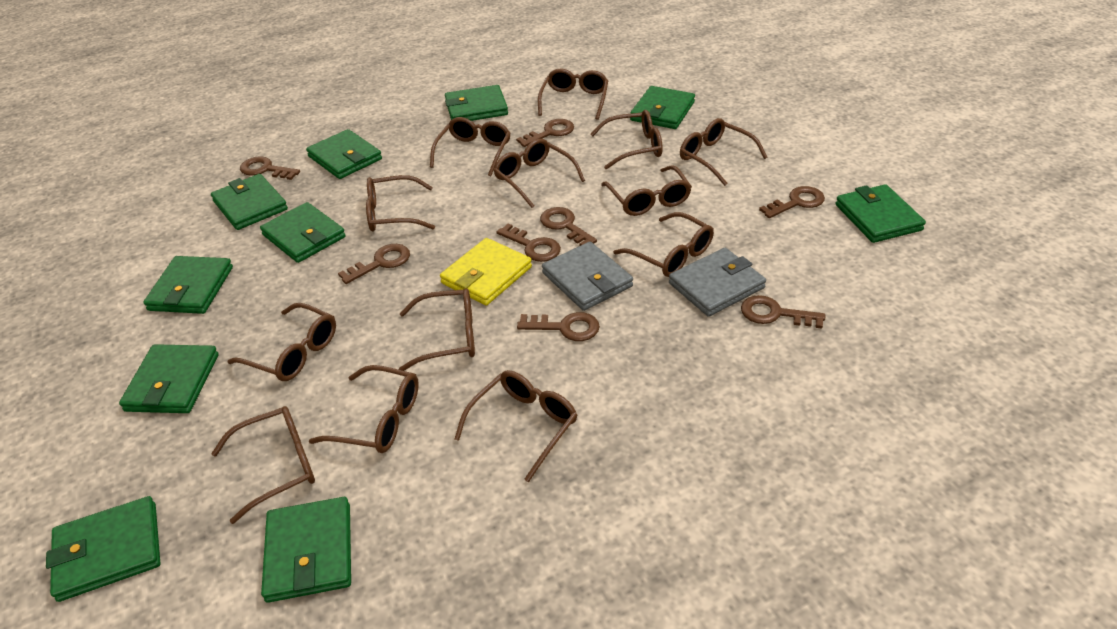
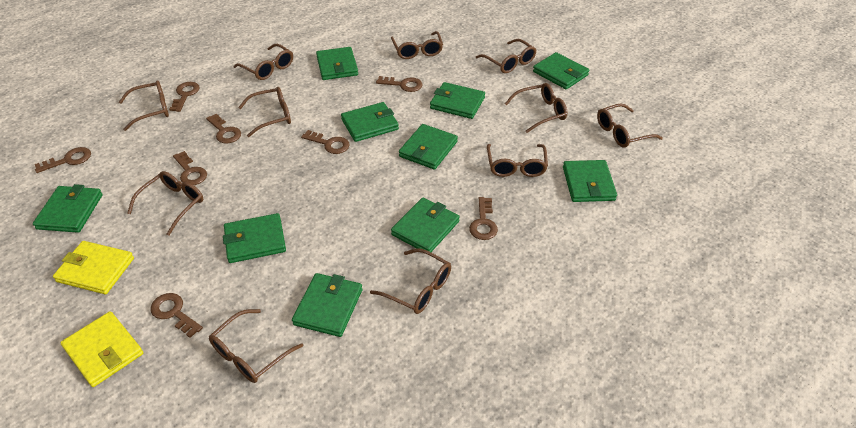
brown glasses: 13 -> 11
grey wallet: 2 -> 0
yellow wallet: 1 -> 2

